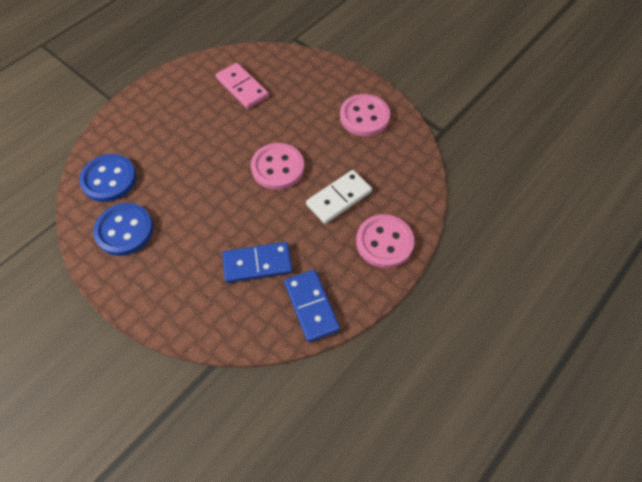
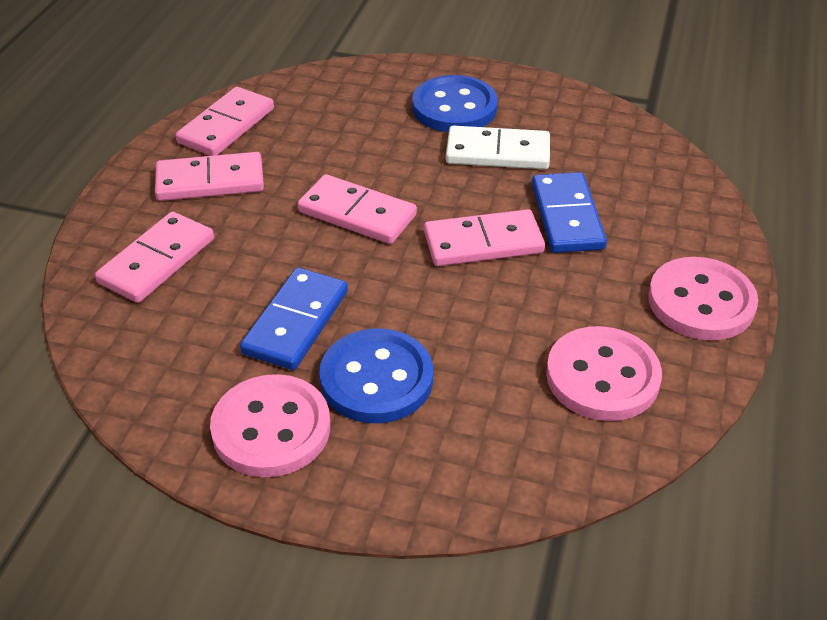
pink domino: 1 -> 5

